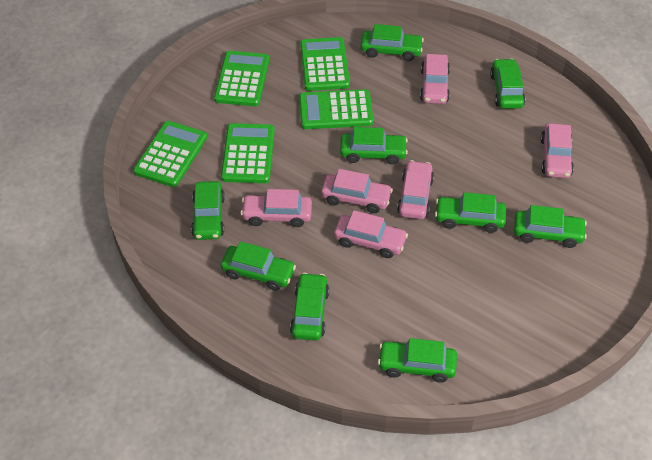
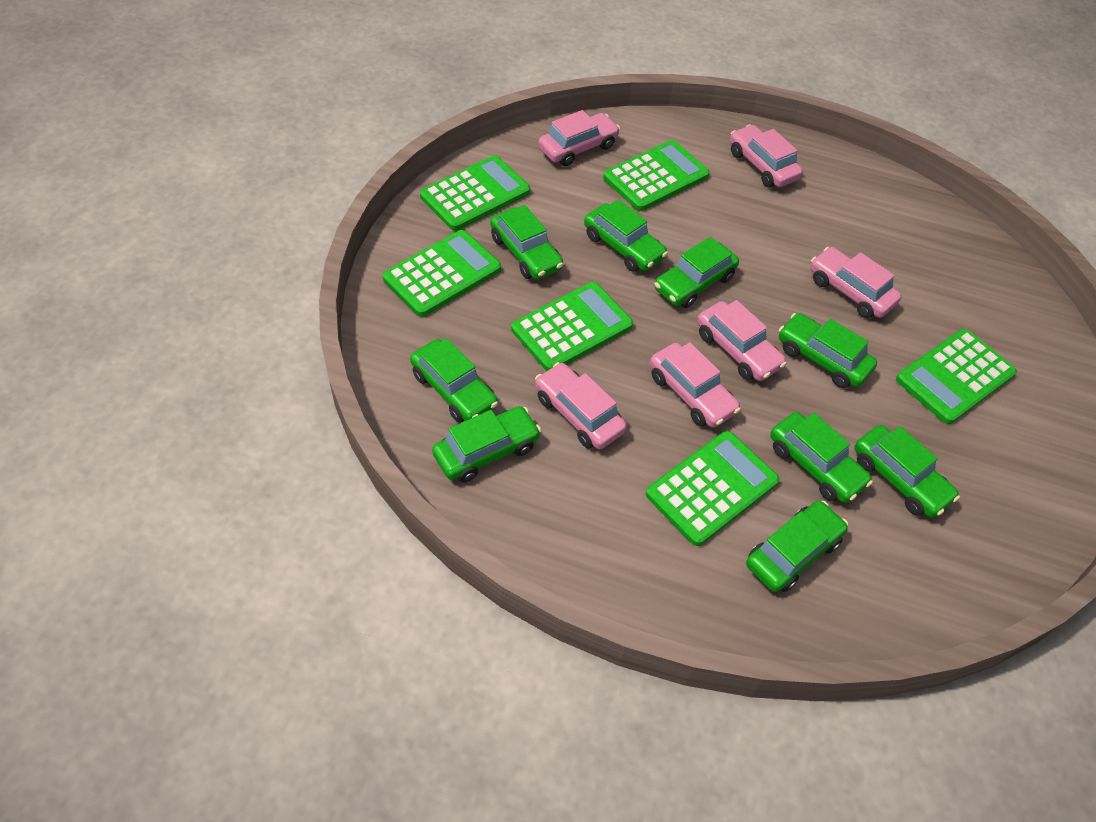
green calculator: 5 -> 6

